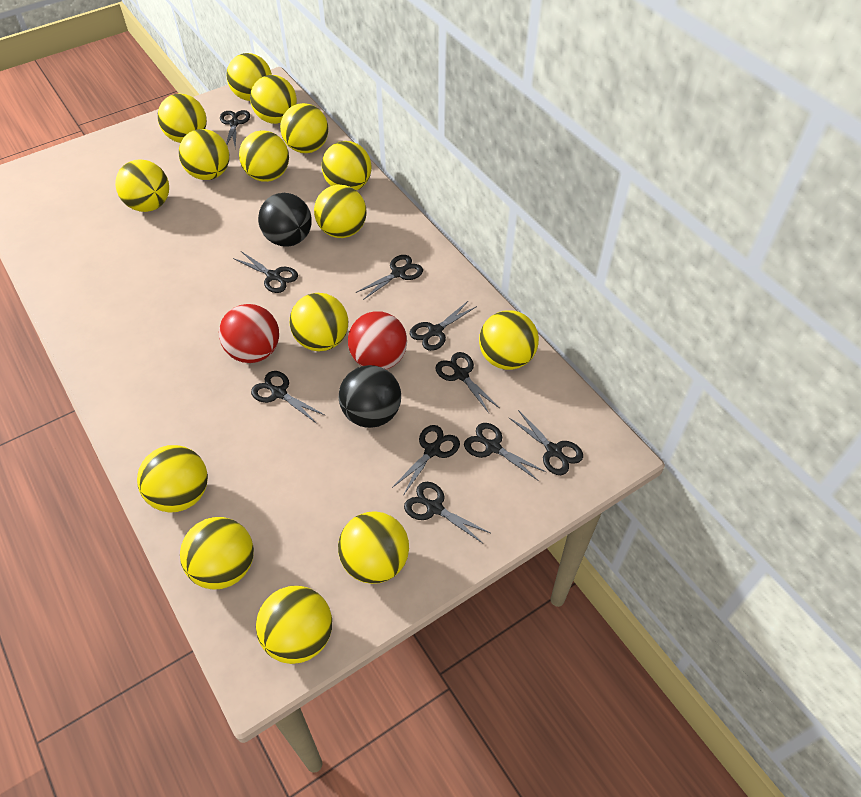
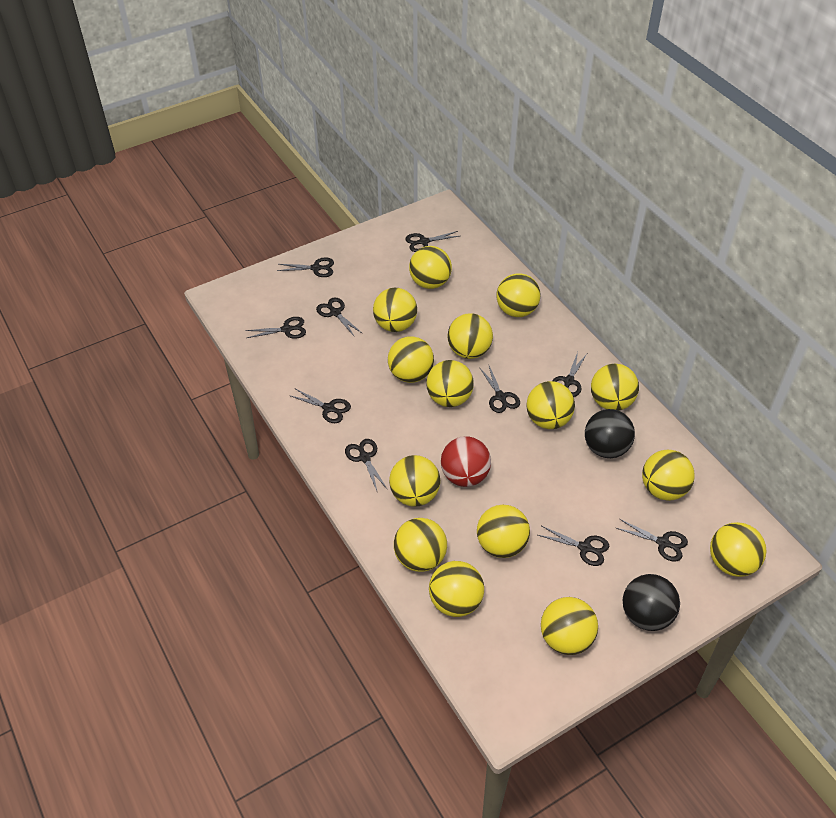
red ball: 2 -> 1

